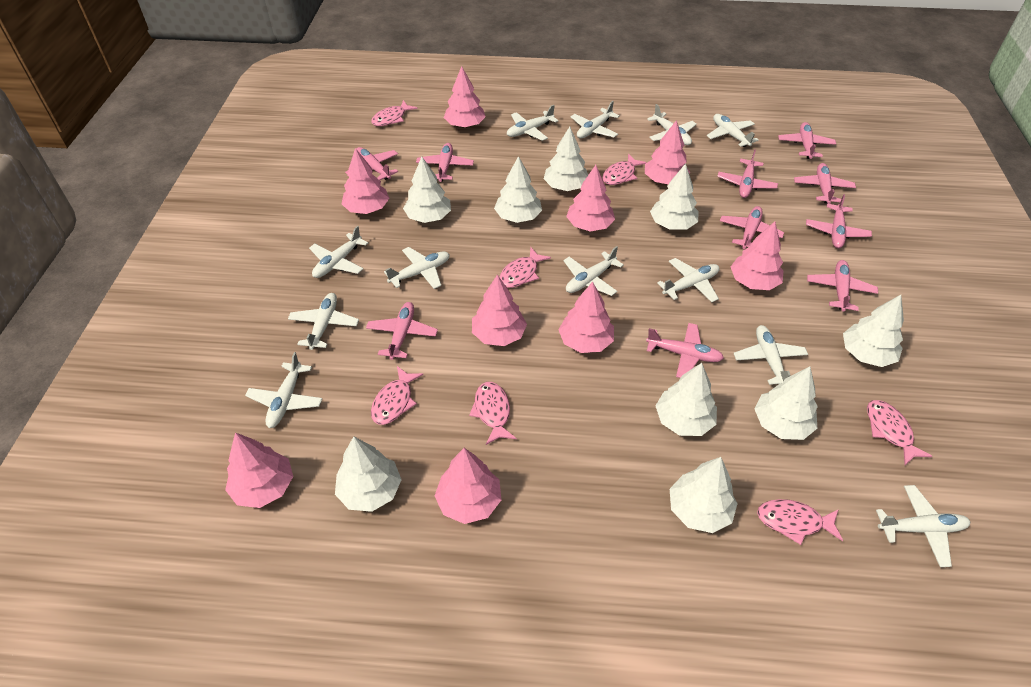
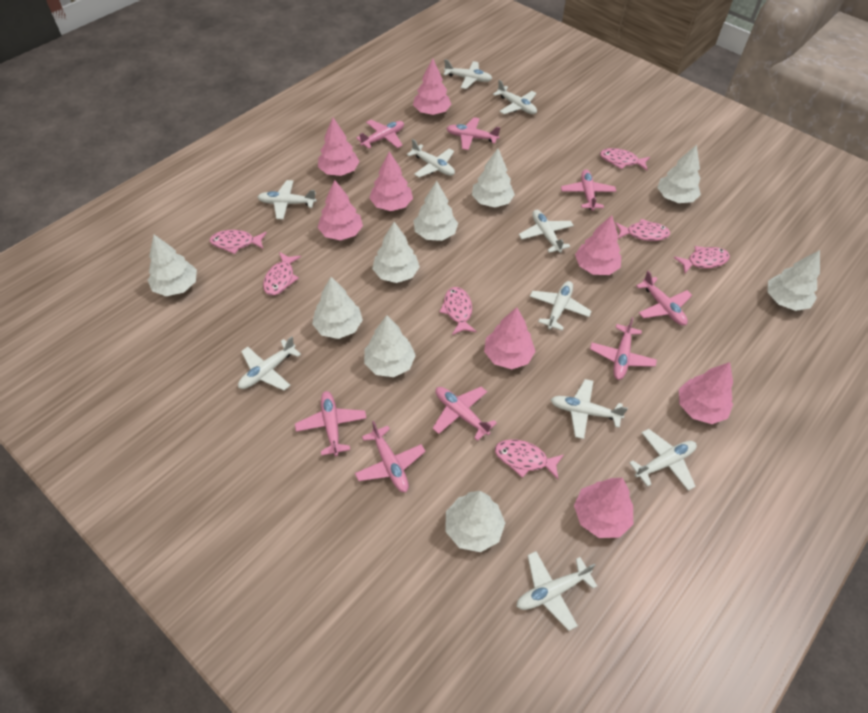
pink plane: 10 -> 8
pink tree: 9 -> 8
white plane: 12 -> 10

